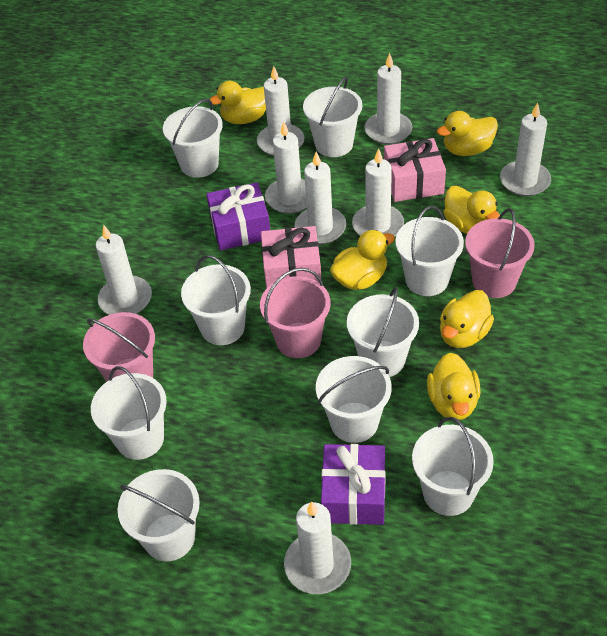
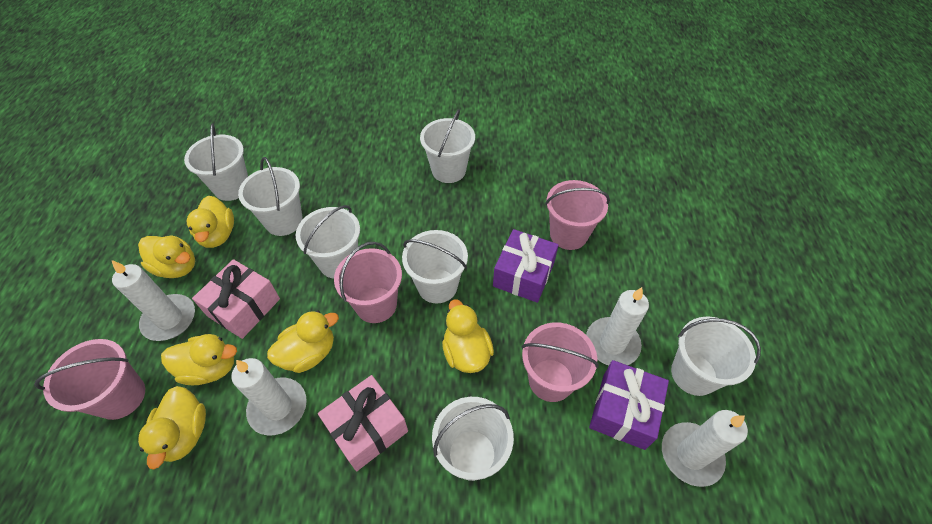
pink bucket: 3 -> 4
white bucket: 9 -> 7
white candle: 8 -> 4

